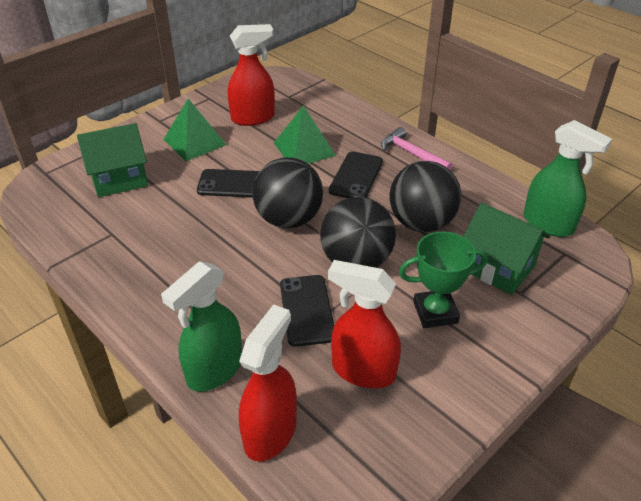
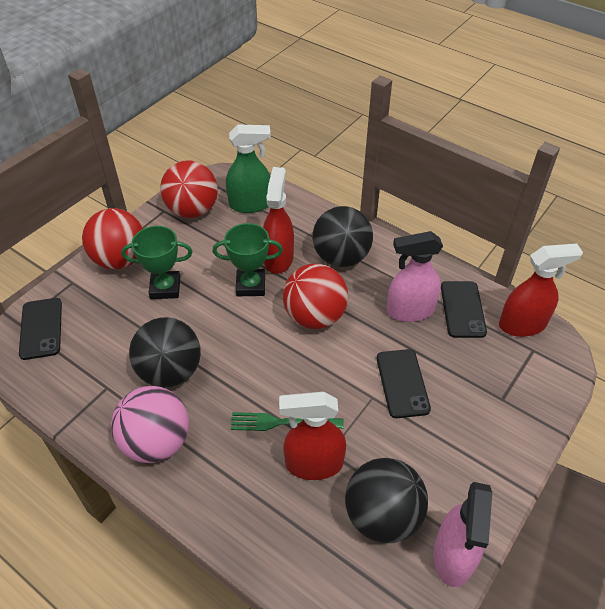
green fork: 0 -> 1
green house: 2 -> 0
green pyramid: 2 -> 0
green spray bottle: 2 -> 1
green trophy: 1 -> 2
pink ball: 0 -> 1
pink hammer: 1 -> 0
pink spray bottle: 0 -> 2
red ball: 0 -> 3

